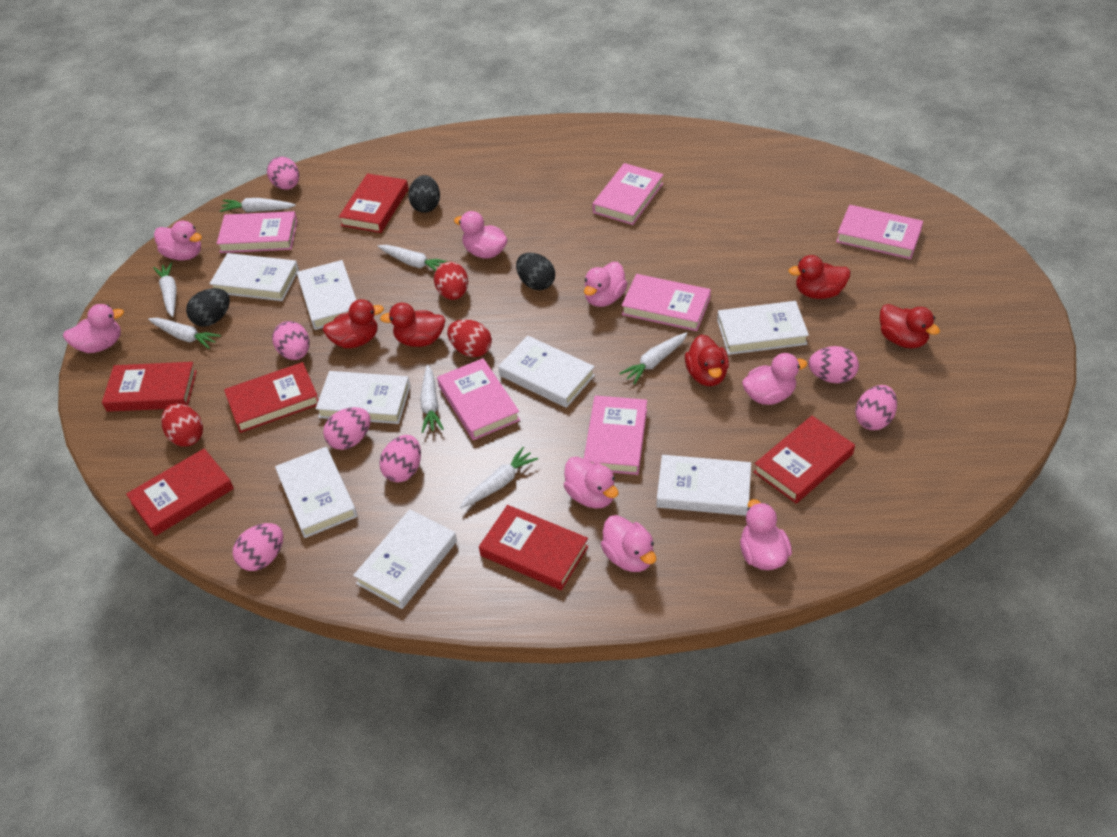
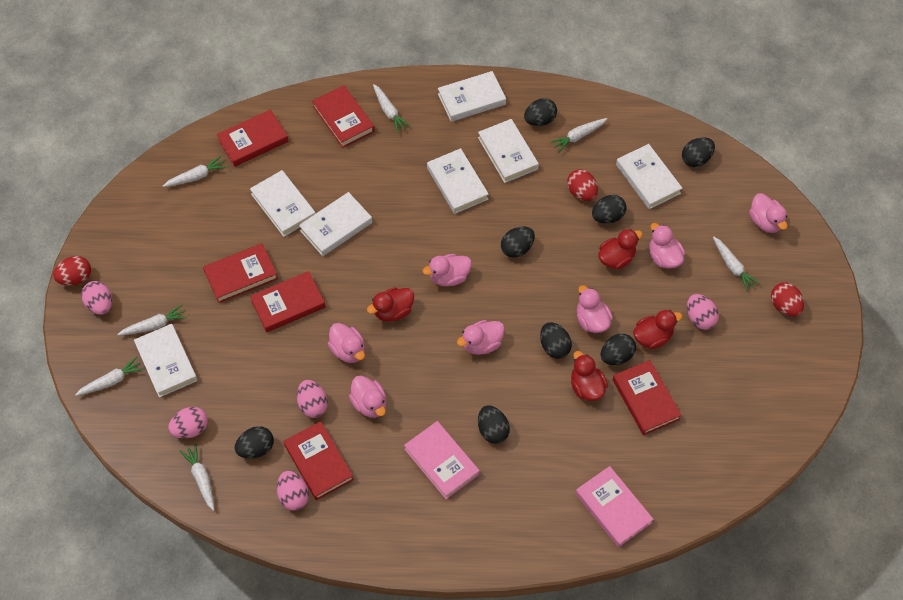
black egg: 3 -> 8
pink book: 6 -> 2
pink duck: 8 -> 7
pink egg: 7 -> 5
red duck: 5 -> 4
white book: 8 -> 7

